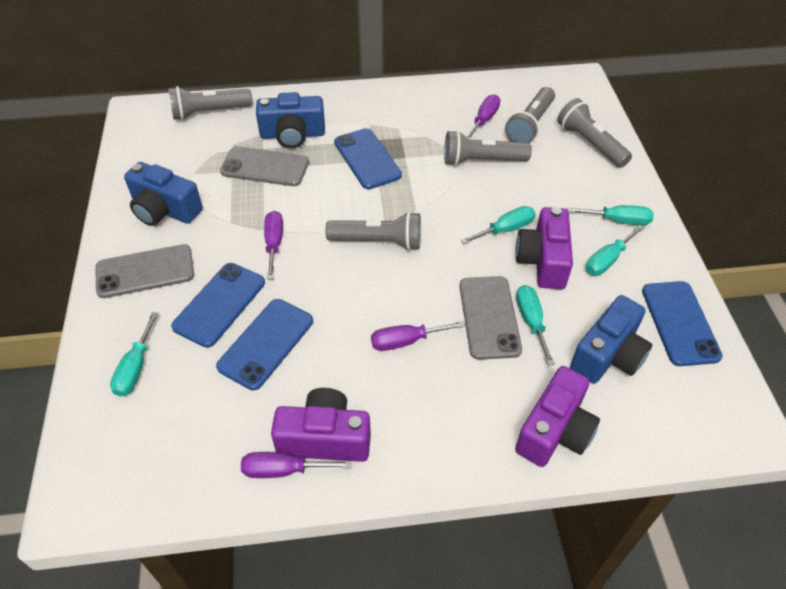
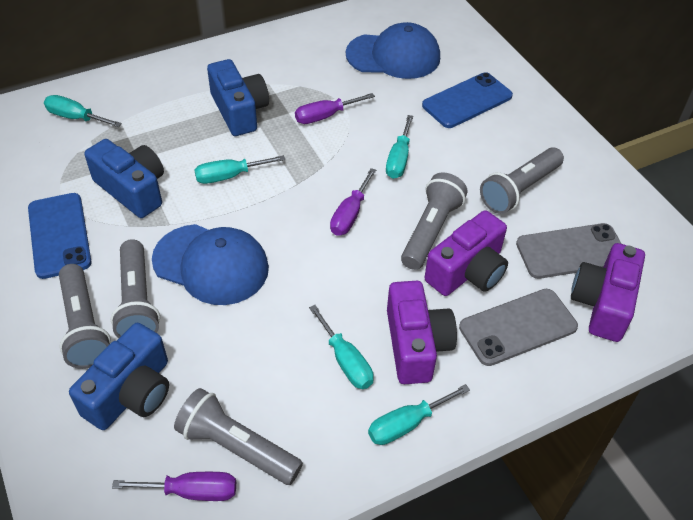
blue cap: 0 -> 2
blue phone: 4 -> 2
grey phone: 3 -> 2
purple screwdriver: 4 -> 3

